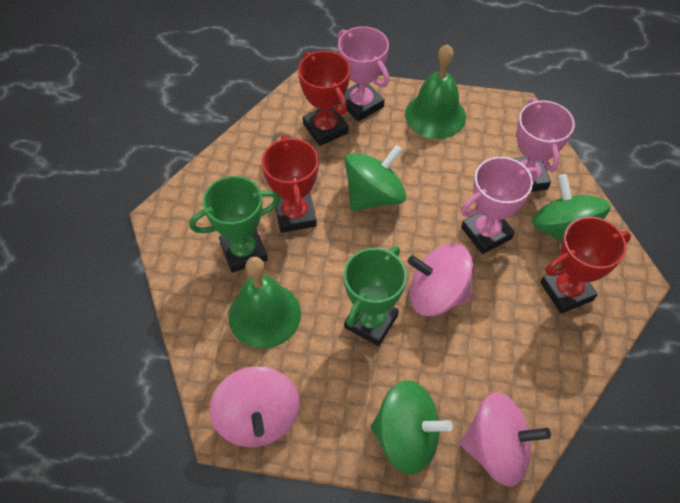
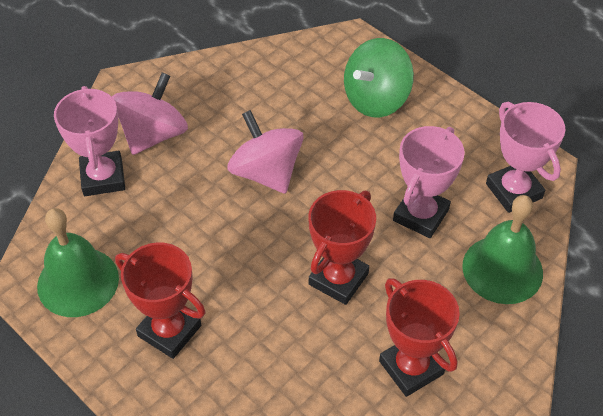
green spinning top: 3 -> 1
green trophy: 2 -> 0
pink spinning top: 3 -> 2

